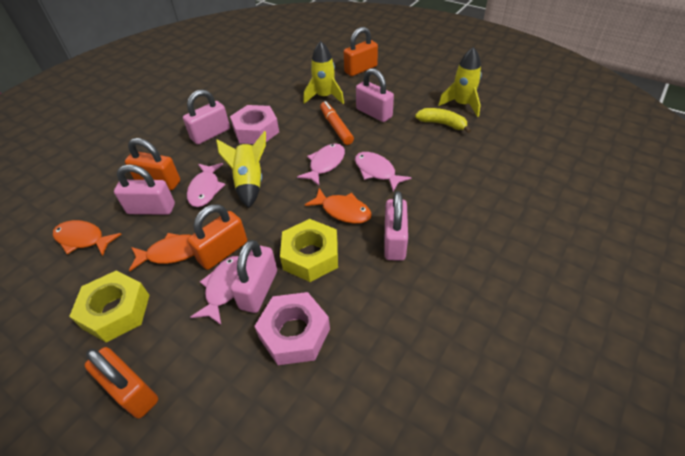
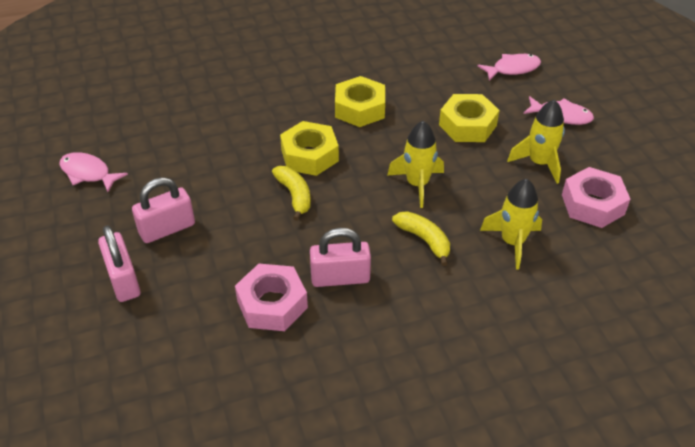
orange fish: 3 -> 0
orange marker: 1 -> 0
orange padlock: 4 -> 0
pink fish: 4 -> 3
pink padlock: 5 -> 3
yellow banana: 1 -> 2
yellow nut: 2 -> 3

